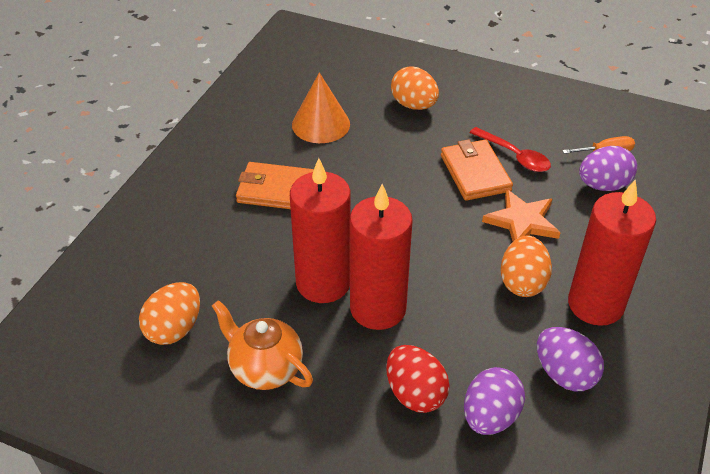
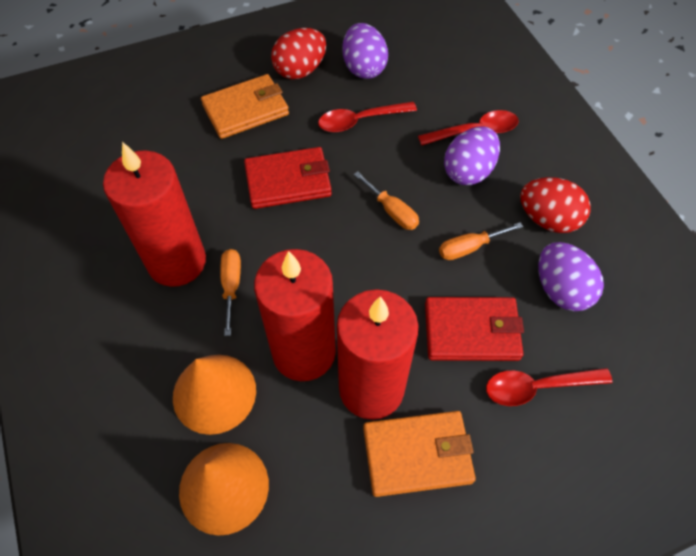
orange cone: 1 -> 2
orange egg: 3 -> 0
orange screwdriver: 1 -> 3
orange star: 1 -> 0
orange teapot: 1 -> 0
red egg: 1 -> 2
red spoon: 1 -> 3
red wallet: 0 -> 2

